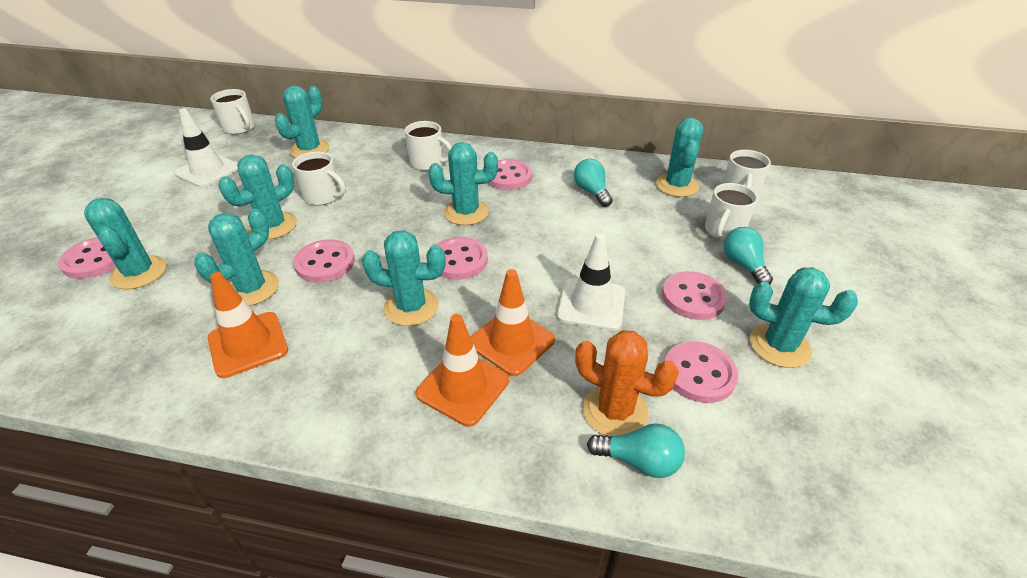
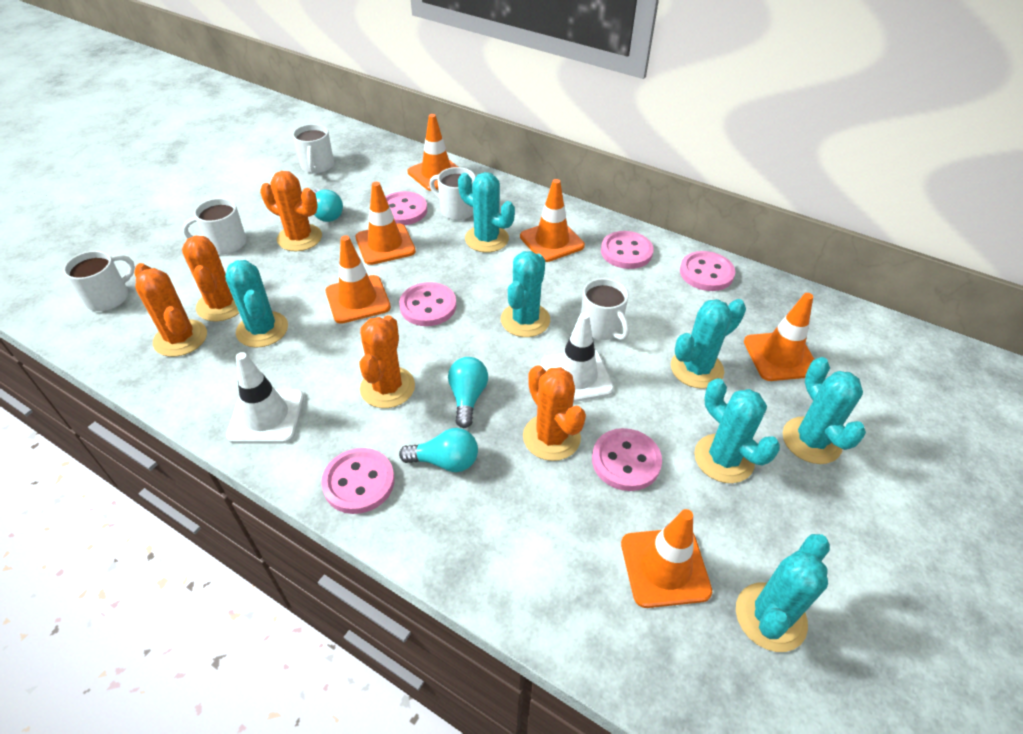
orange cactus: 1 -> 5
orange traffic cone: 3 -> 6
turquoise cactus: 8 -> 7

